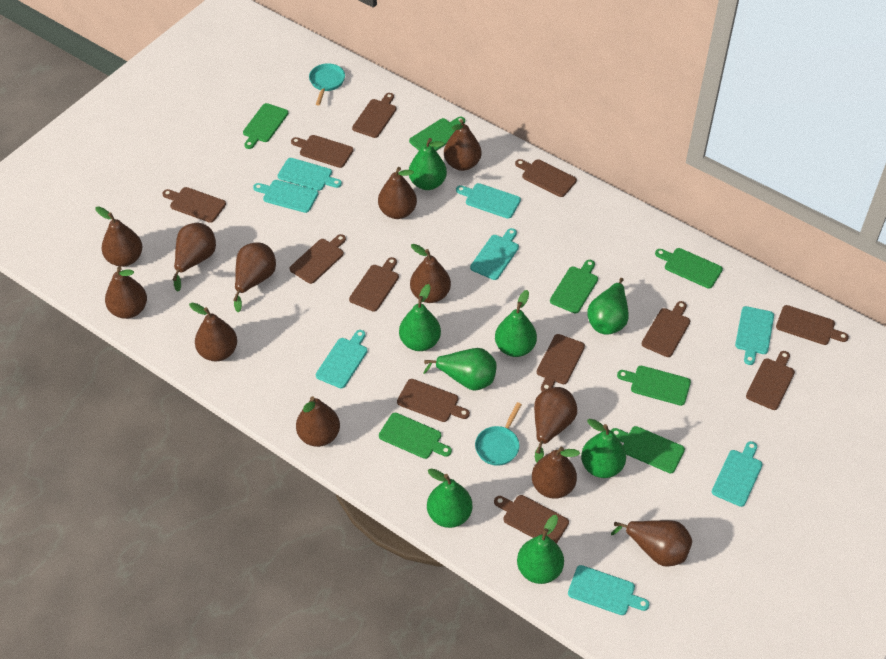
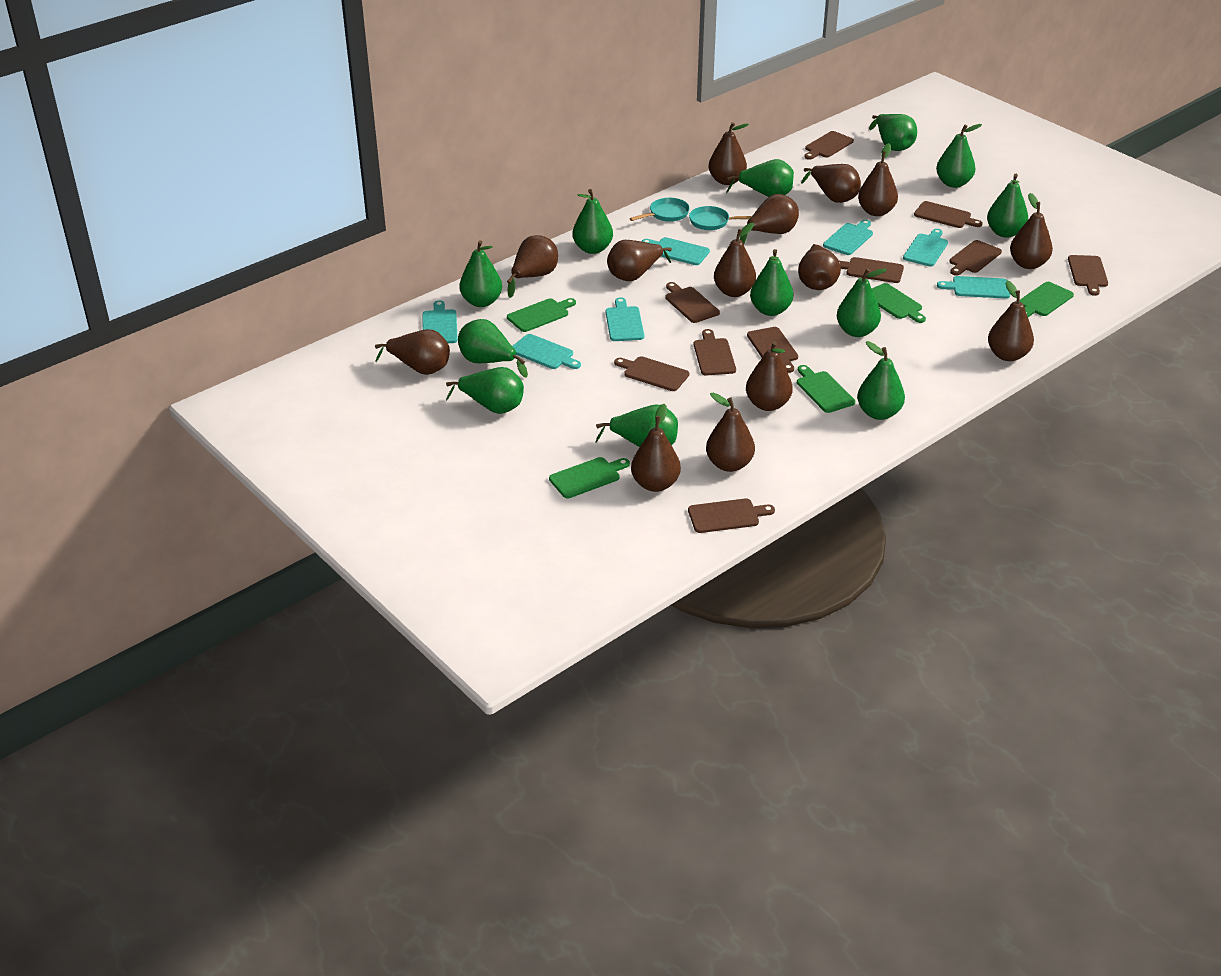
brown cutting board: 12 -> 10
brown pear: 12 -> 14
green cutting board: 7 -> 5
green pear: 8 -> 12
turquoise cutting board: 8 -> 7

